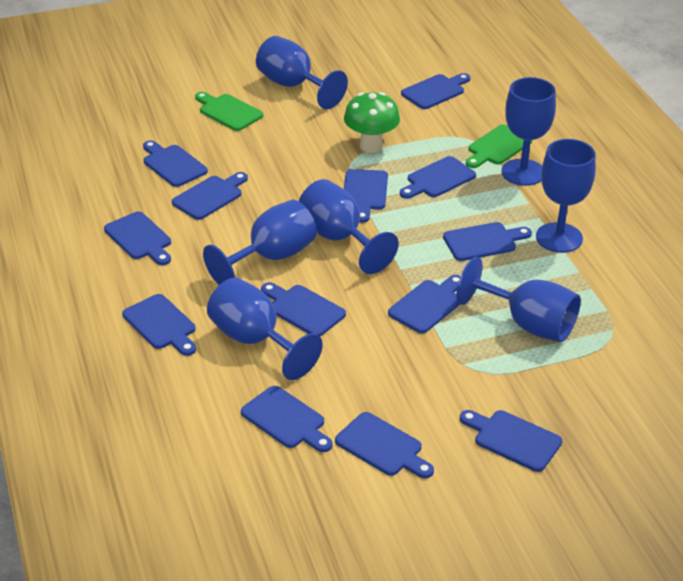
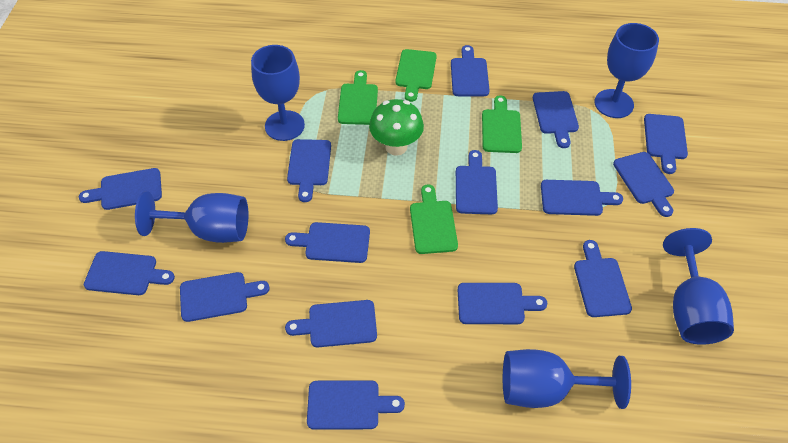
blue cutting board: 13 -> 15
blue goblet: 7 -> 5
green cutting board: 2 -> 4

